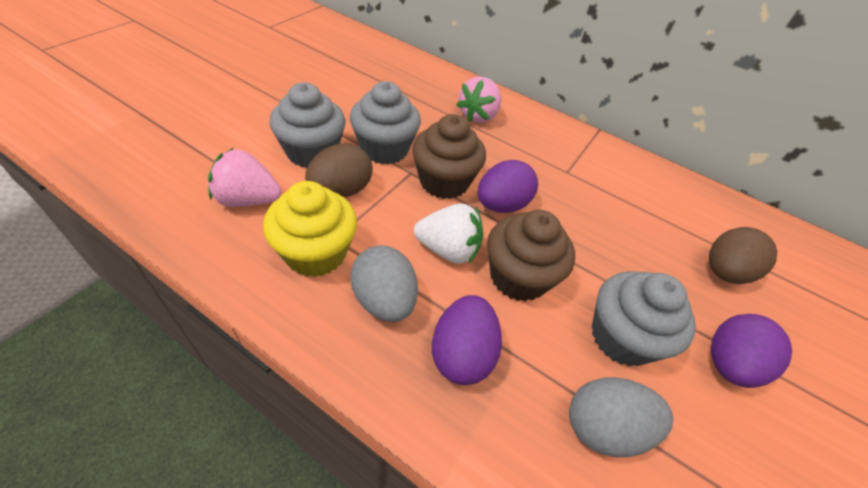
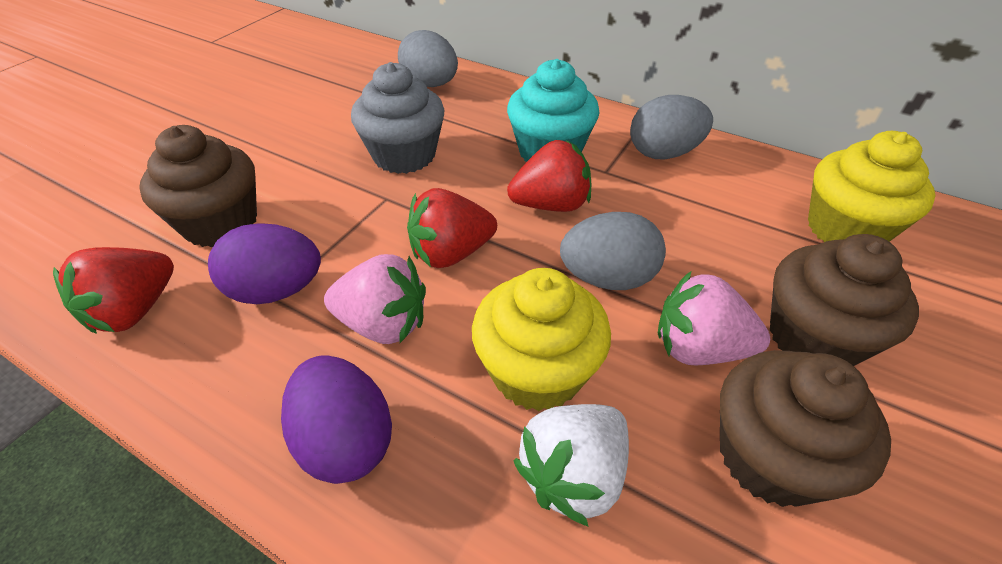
brown cupcake: 2 -> 3
brown egg: 2 -> 0
grey cupcake: 3 -> 1
grey egg: 2 -> 3
purple egg: 3 -> 2
red strawberry: 0 -> 3
turquoise cupcake: 0 -> 1
yellow cupcake: 1 -> 2

